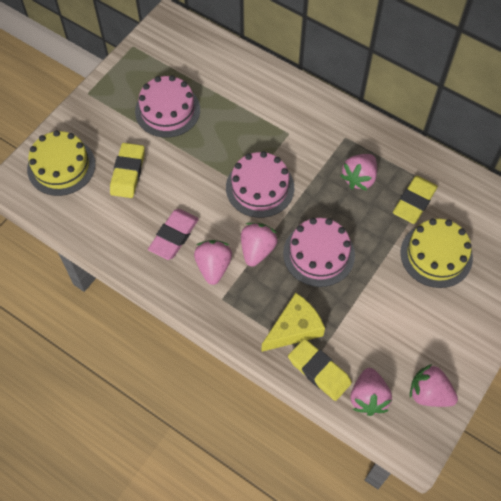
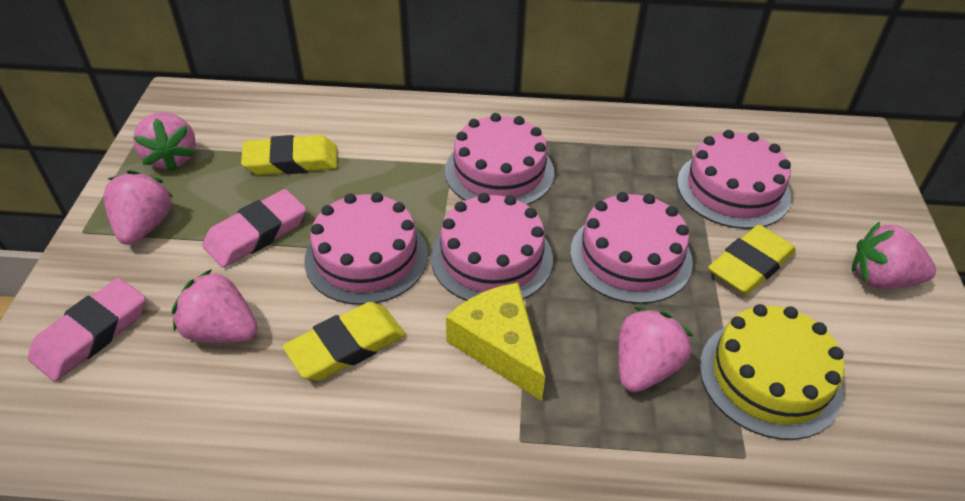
pink cake: 3 -> 5
pink eraser: 1 -> 2
yellow cake: 2 -> 1

